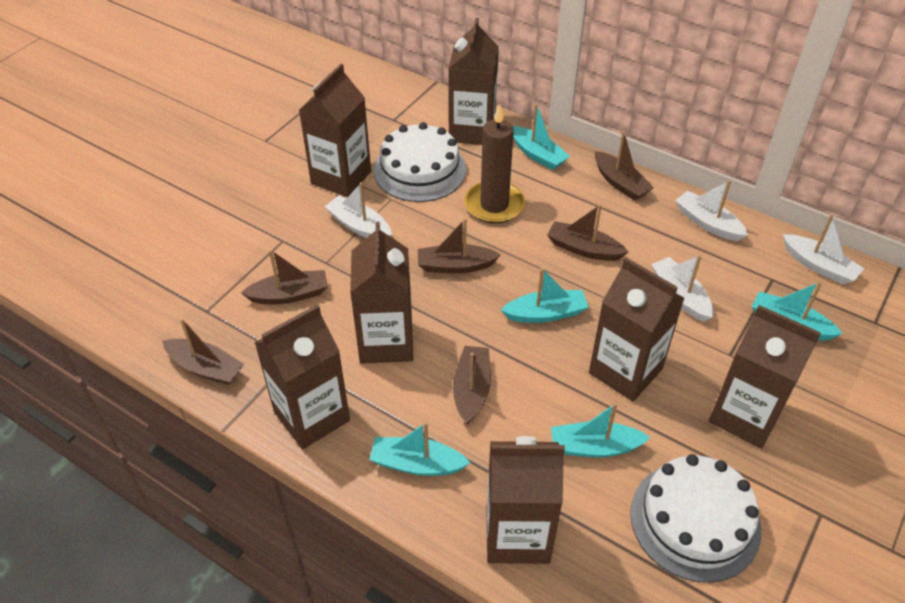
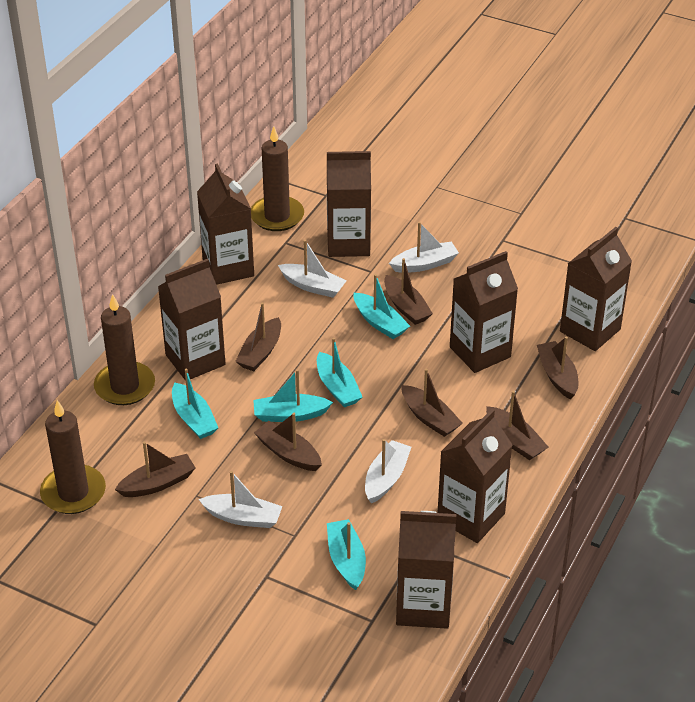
brown boat: 6 -> 7
brown candle: 1 -> 3
white cake: 2 -> 0

